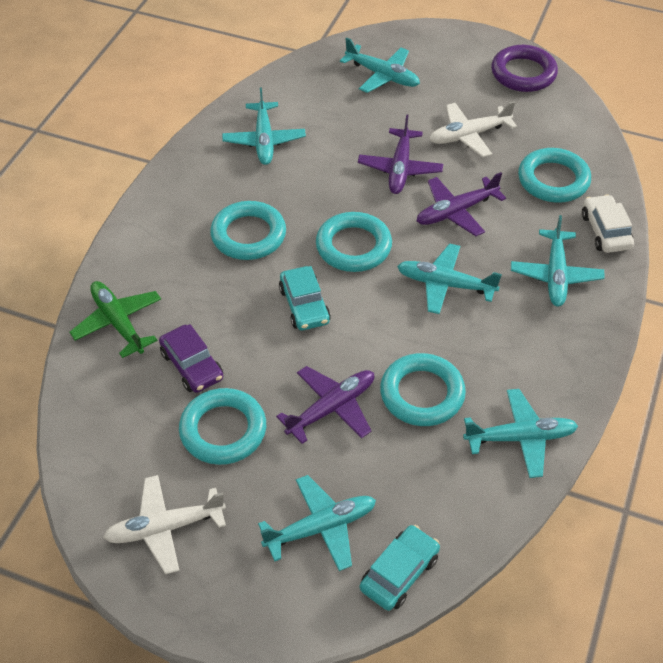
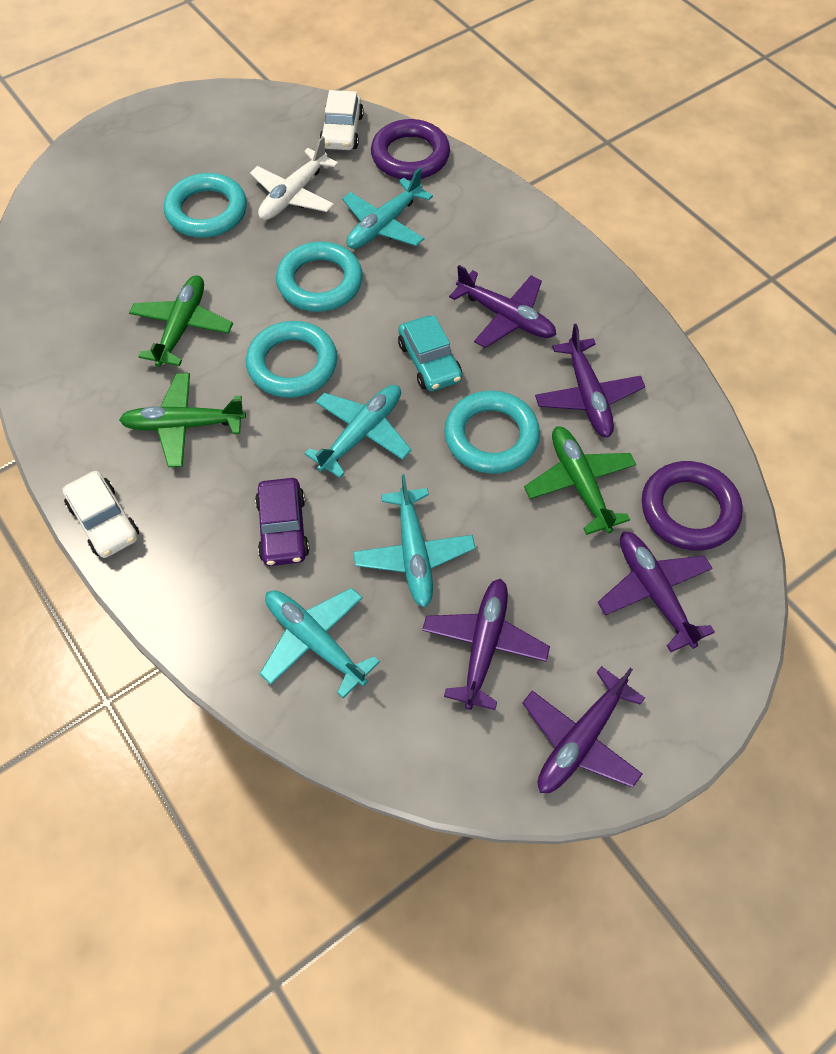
green plane: 1 -> 3
purple plane: 3 -> 5
purple ring: 1 -> 2
turquoise car: 2 -> 1
turquoise plane: 6 -> 4
turquoise ring: 5 -> 4
white car: 1 -> 2
white plane: 2 -> 1

